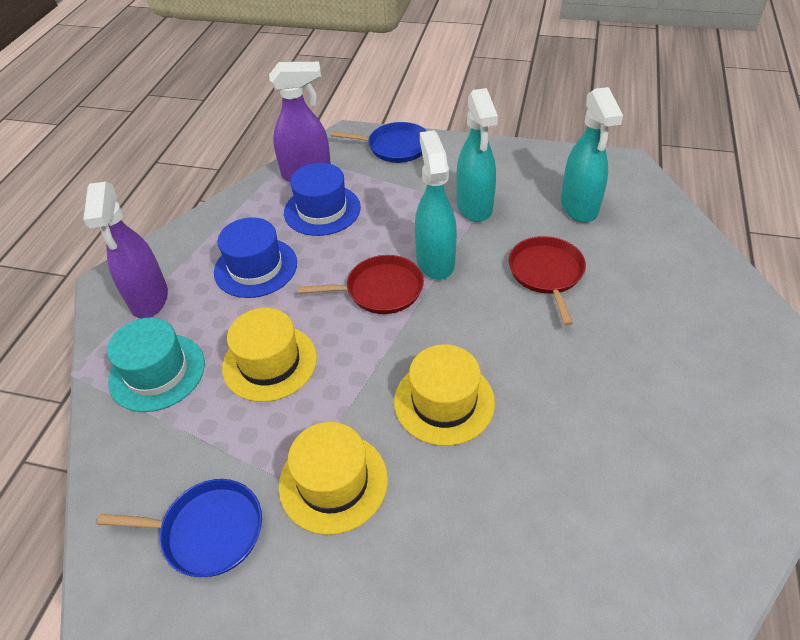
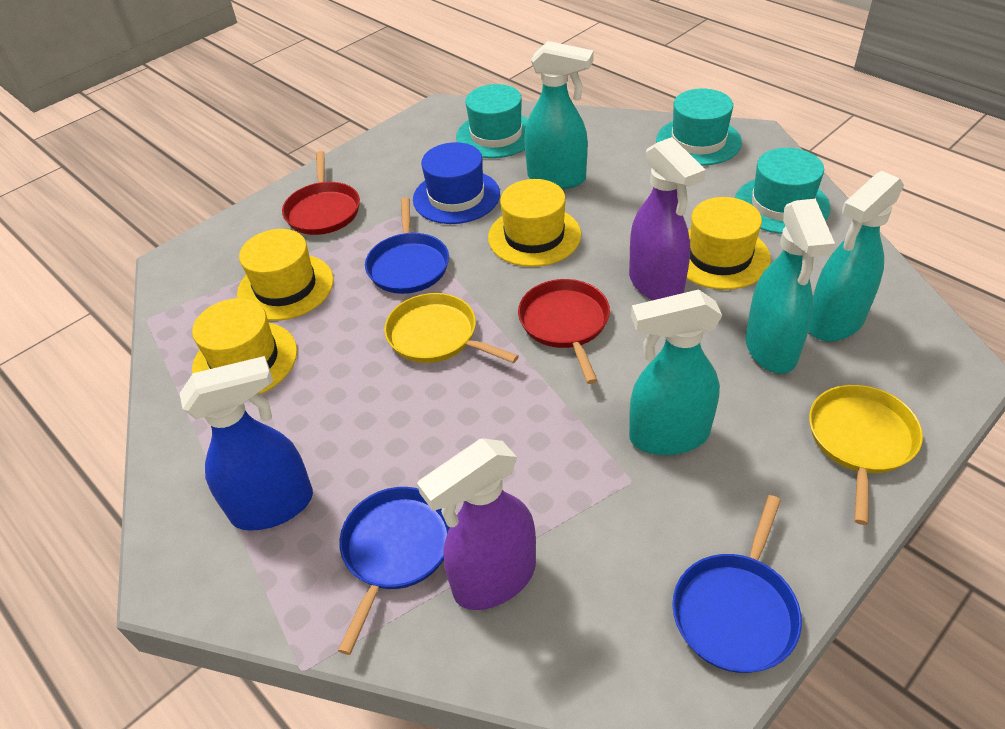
blue hat: 2 -> 1
blue pan: 2 -> 3
blue spray bottle: 0 -> 1
turquoise hat: 1 -> 3
turquoise spray bottle: 3 -> 4
yellow hat: 3 -> 4
yellow pan: 0 -> 2

